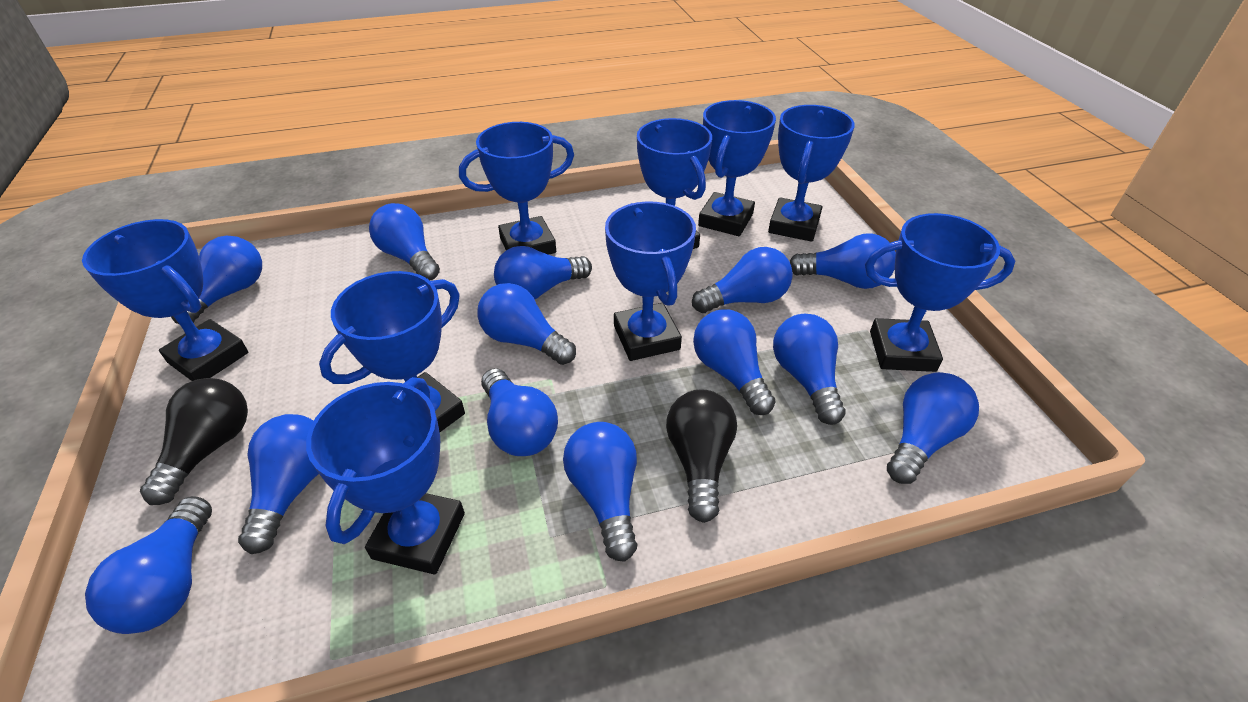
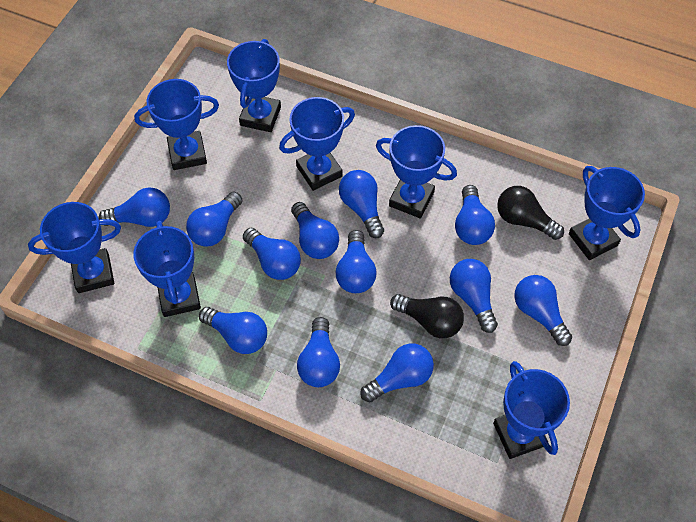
blue light bulb: 13 -> 12
blue trophy: 9 -> 8

